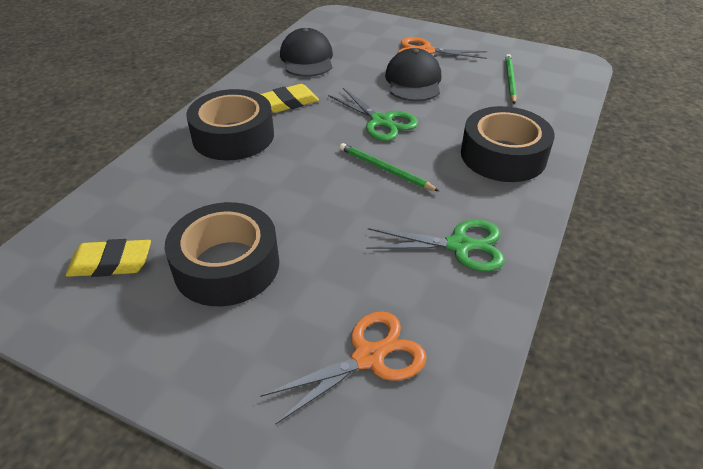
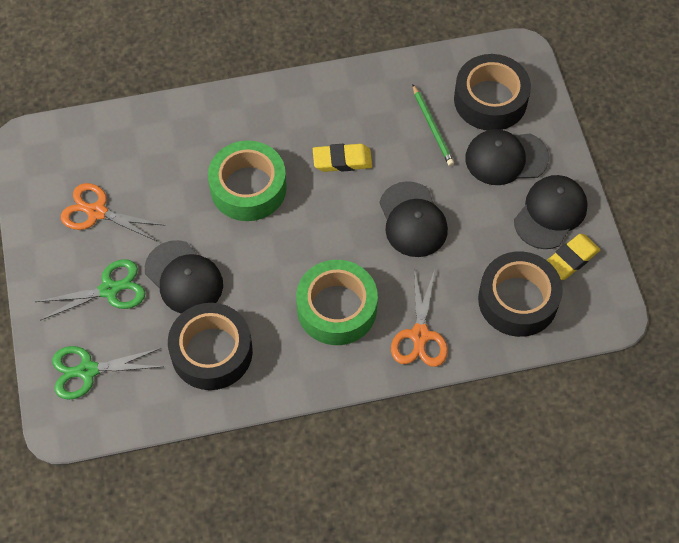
black cap: 2 -> 4
green pencil: 2 -> 1
green tape: 0 -> 2

